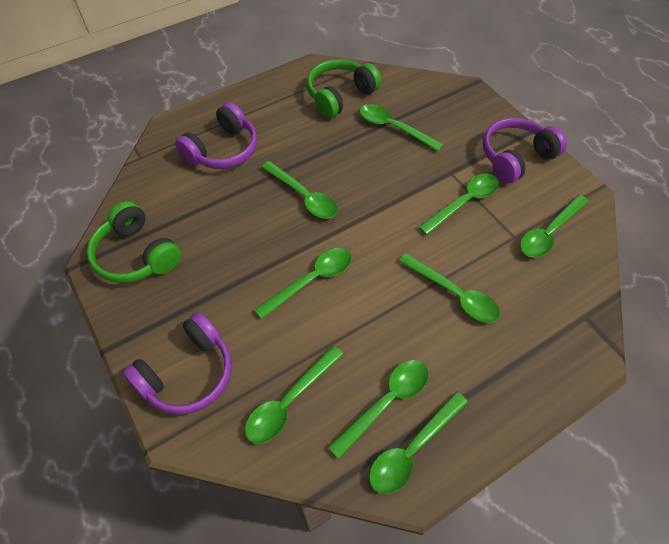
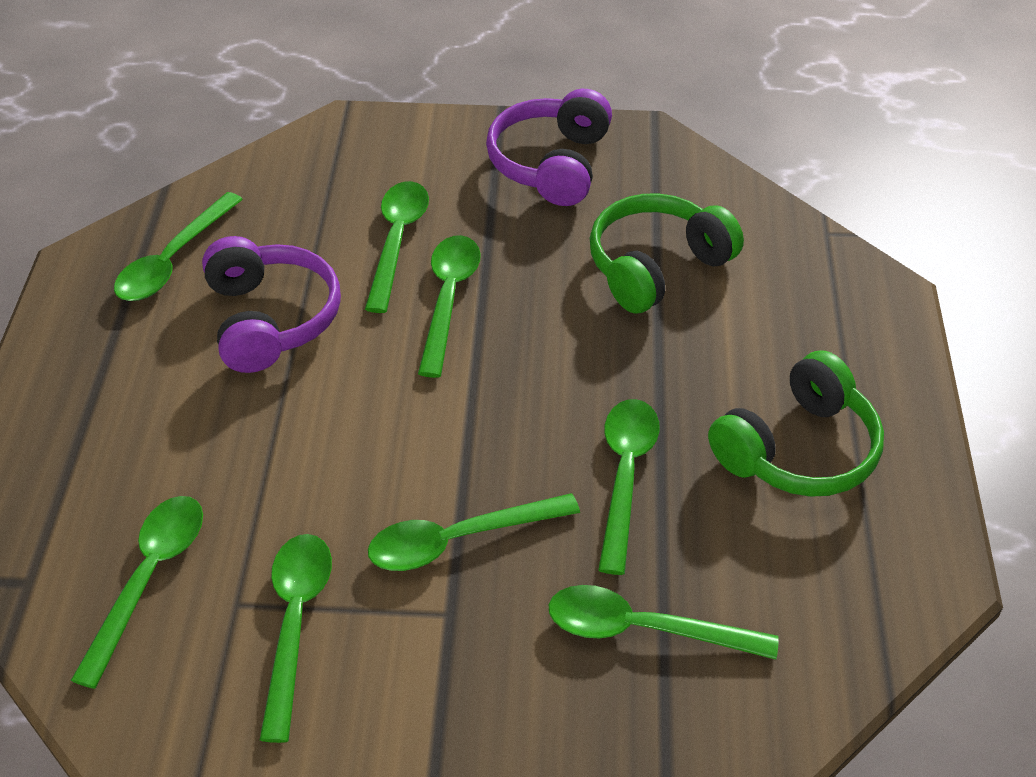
green spoon: 9 -> 8
purple headphones: 3 -> 2

